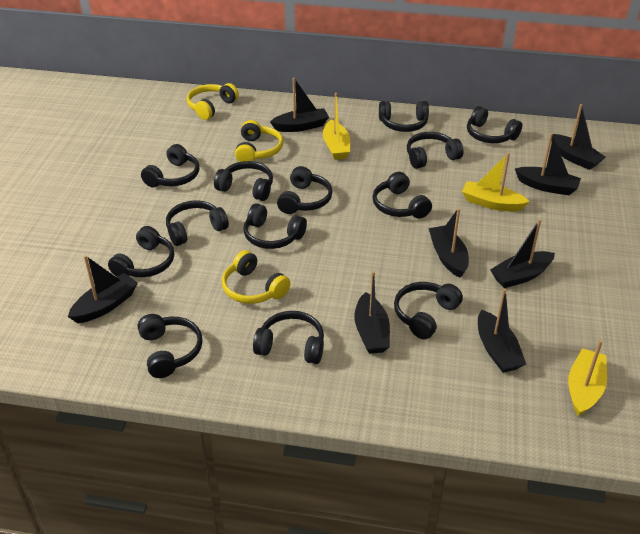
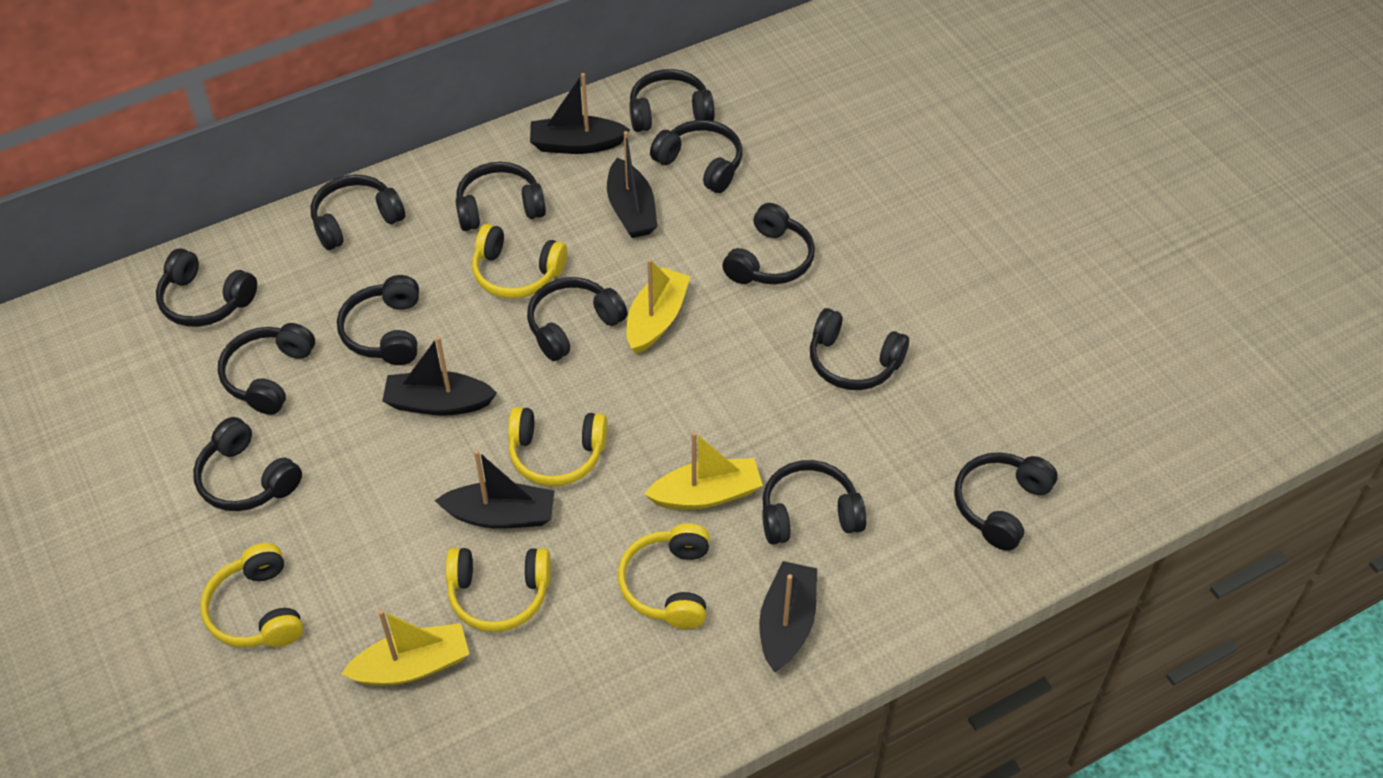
black boat: 8 -> 5
yellow headphones: 3 -> 5

